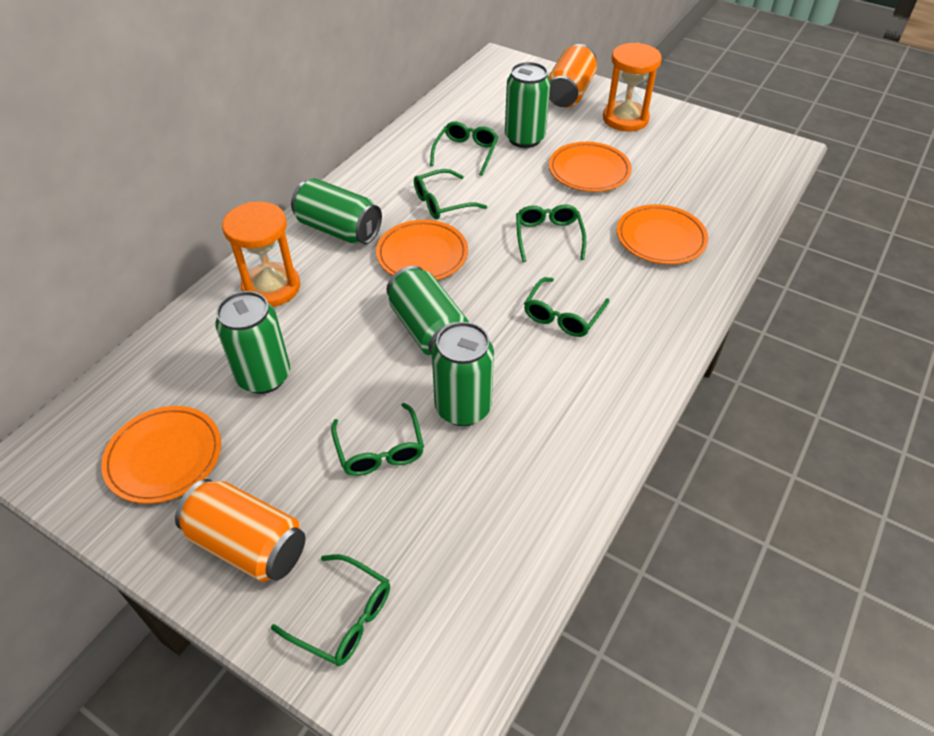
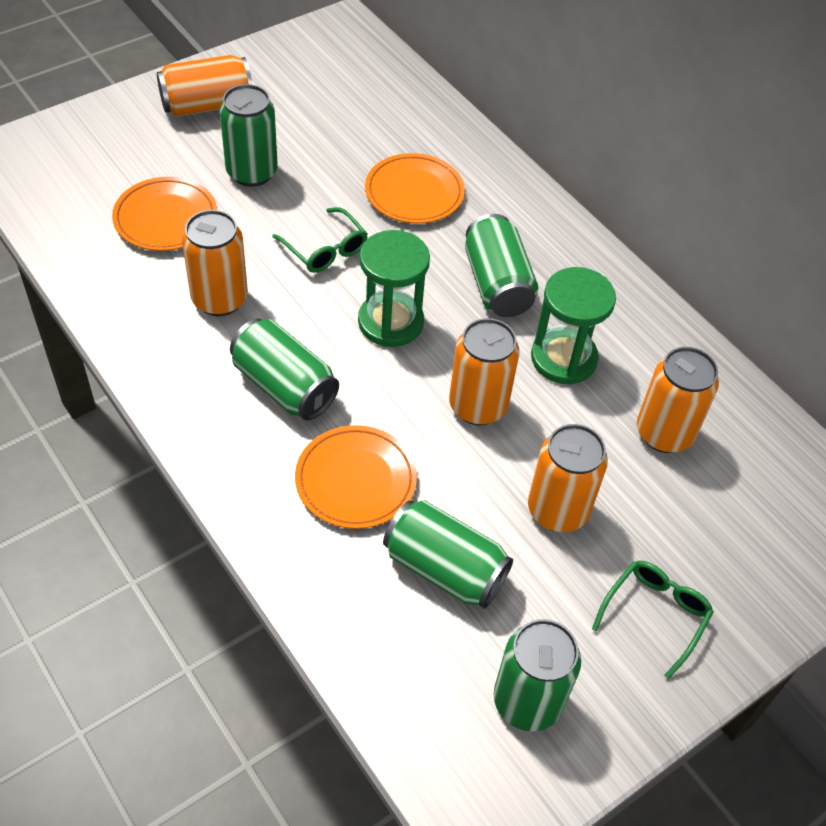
green glasses: 6 -> 2
green hourglass: 0 -> 2
orange can: 2 -> 5
orange hourglass: 2 -> 0
orange plate: 4 -> 3

